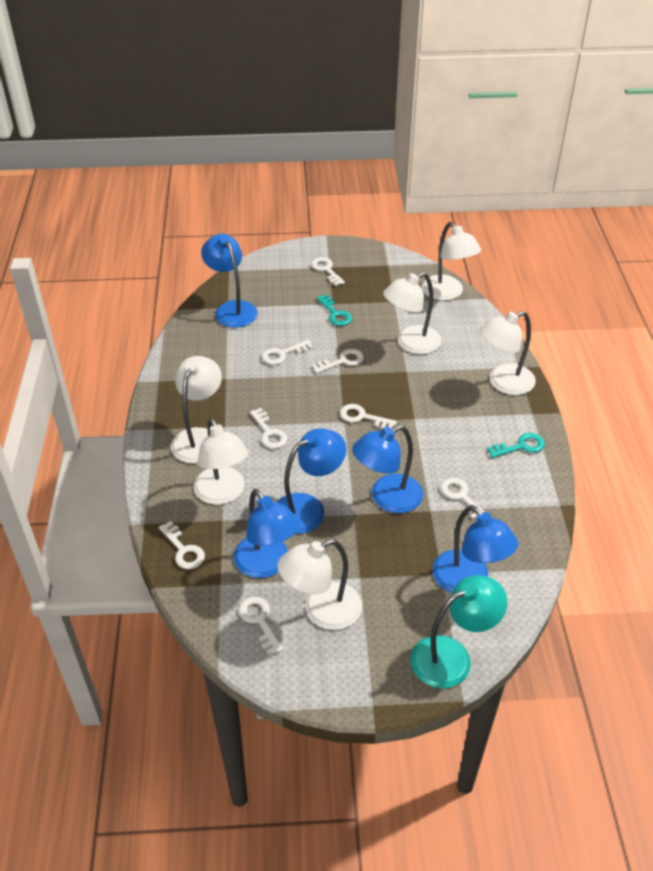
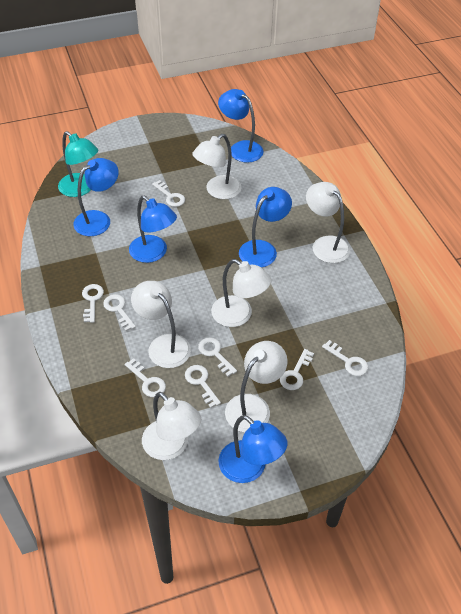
turquoise key: 2 -> 0

